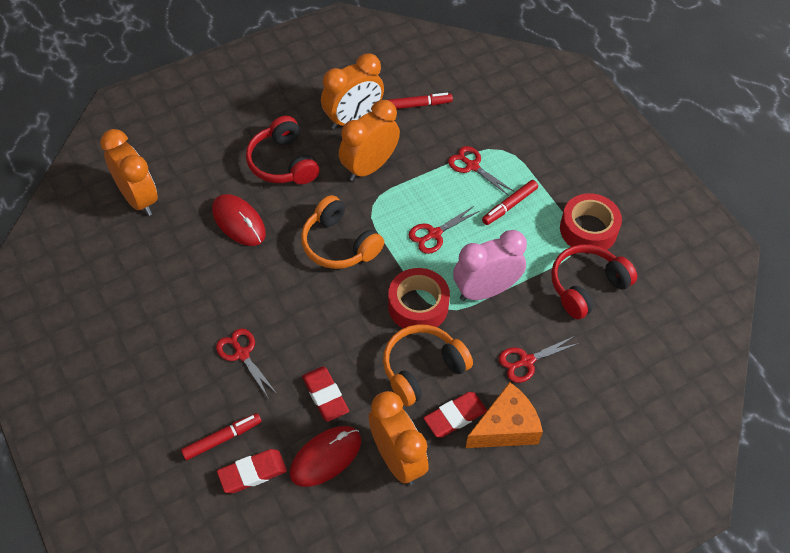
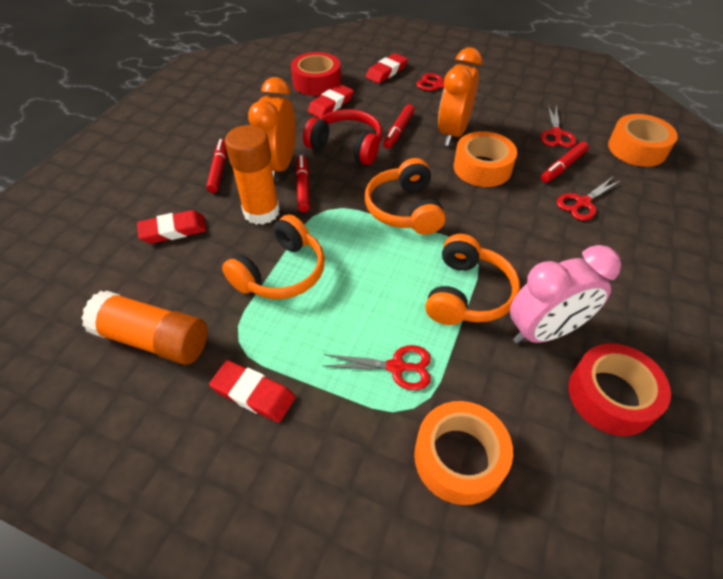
orange cheese: 1 -> 0
orange clock: 4 -> 2
orange glue stick: 0 -> 2
orange headphones: 2 -> 3
orange tape: 0 -> 3
red eraser: 3 -> 4
red headphones: 2 -> 1
red marker: 3 -> 4
red mouse: 2 -> 0

